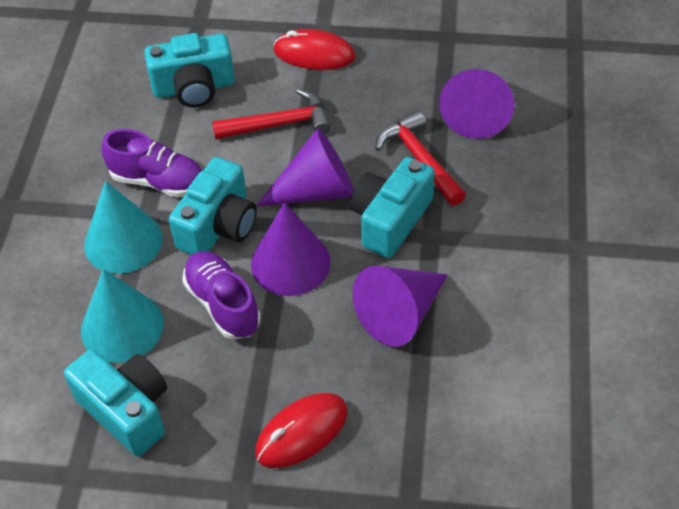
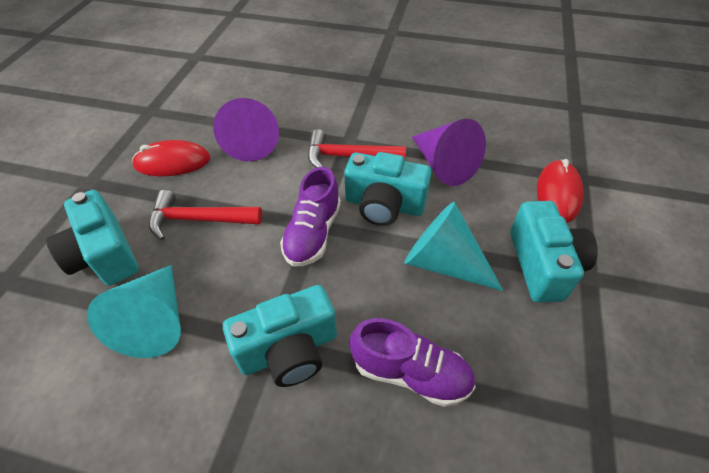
purple cone: 4 -> 2

